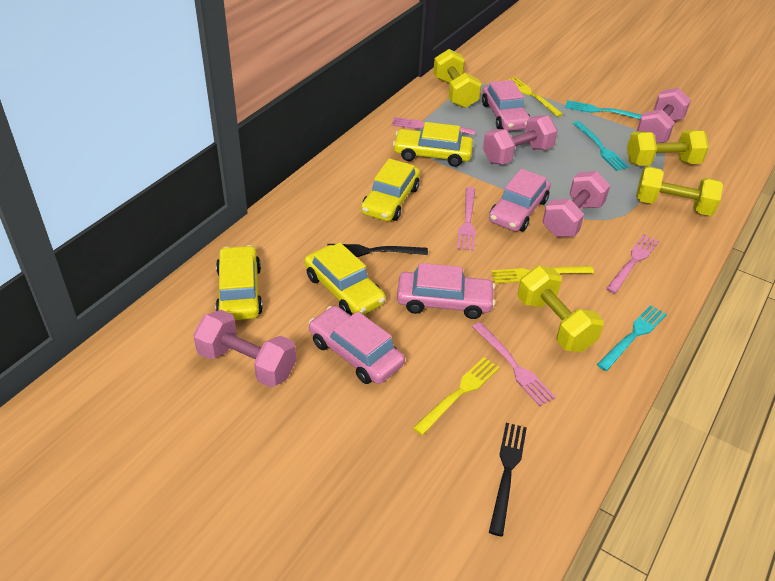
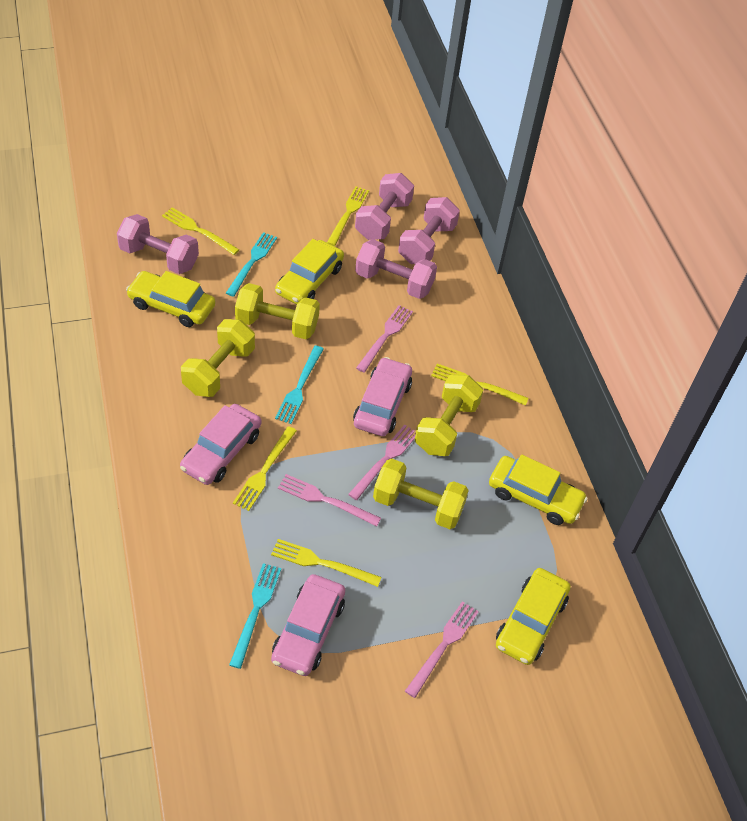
black fork: 2 -> 0
pink car: 4 -> 3
yellow fork: 3 -> 5

